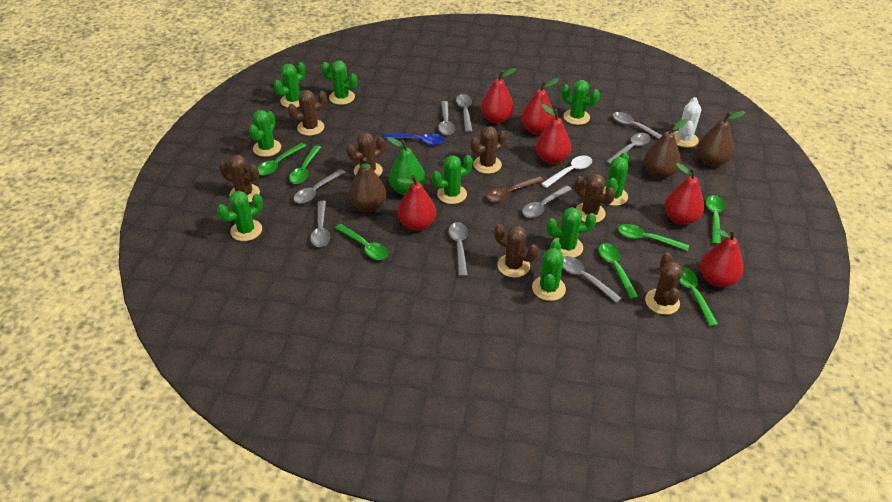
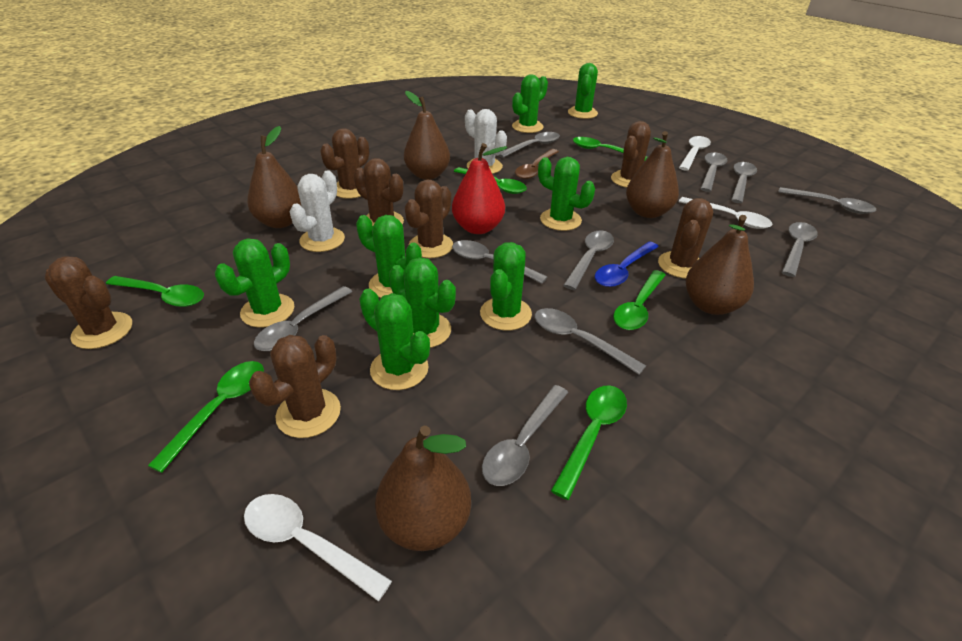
brown pear: 3 -> 5
green cactus: 9 -> 8
green pear: 1 -> 0
green spoon: 7 -> 6
grey spoon: 9 -> 10
red pear: 6 -> 1
white cactus: 1 -> 2
white spoon: 1 -> 3

